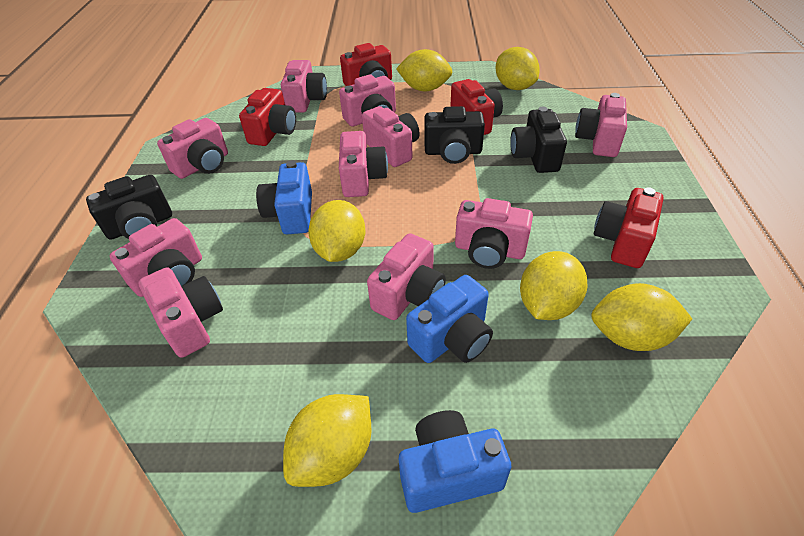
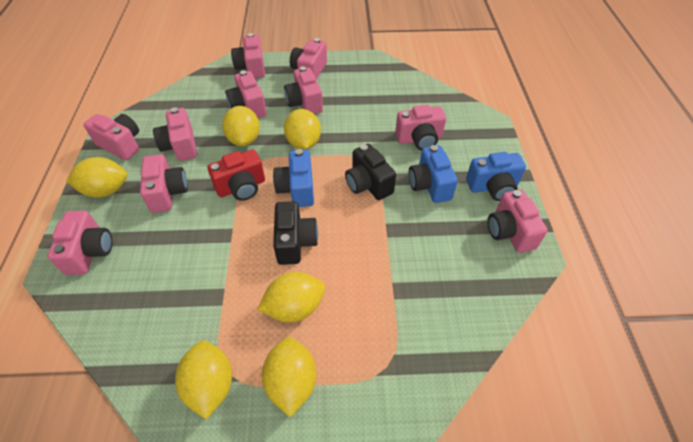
black camera: 3 -> 2
red camera: 4 -> 1

